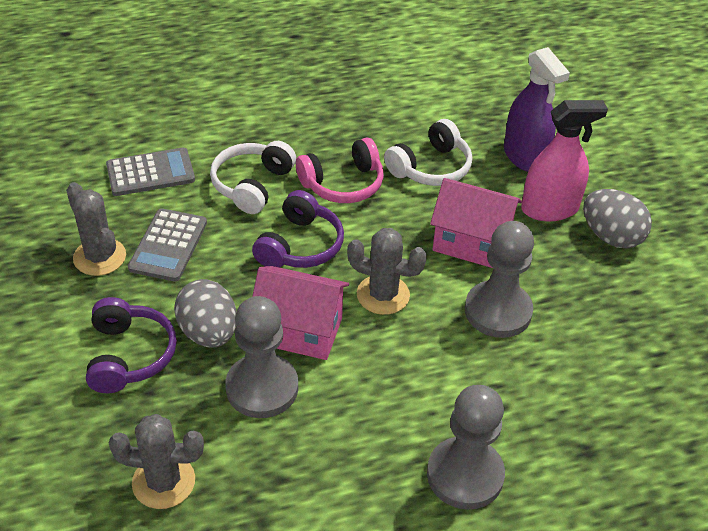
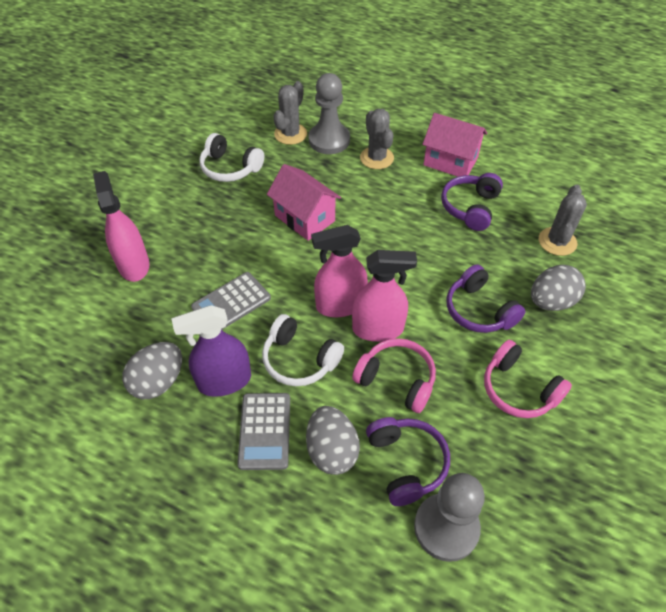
grey egg: 2 -> 3
grey pawn: 3 -> 2
pink headphones: 1 -> 2
pink spray bottle: 1 -> 3
purple headphones: 2 -> 3

